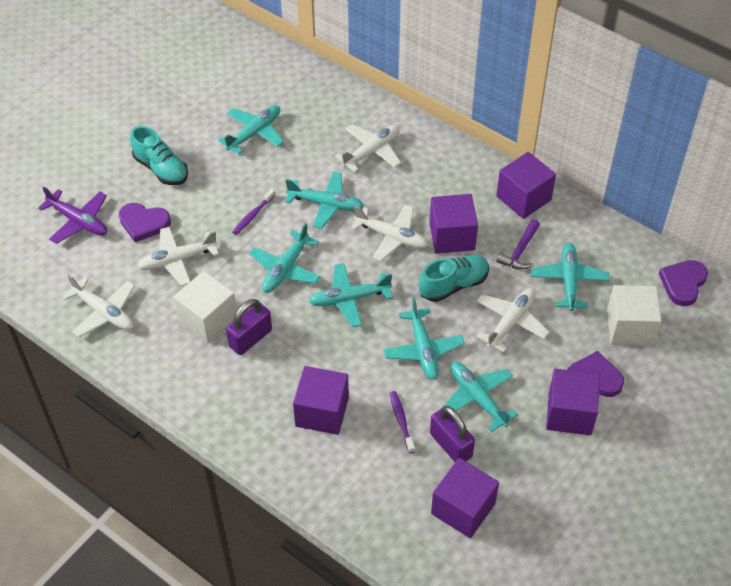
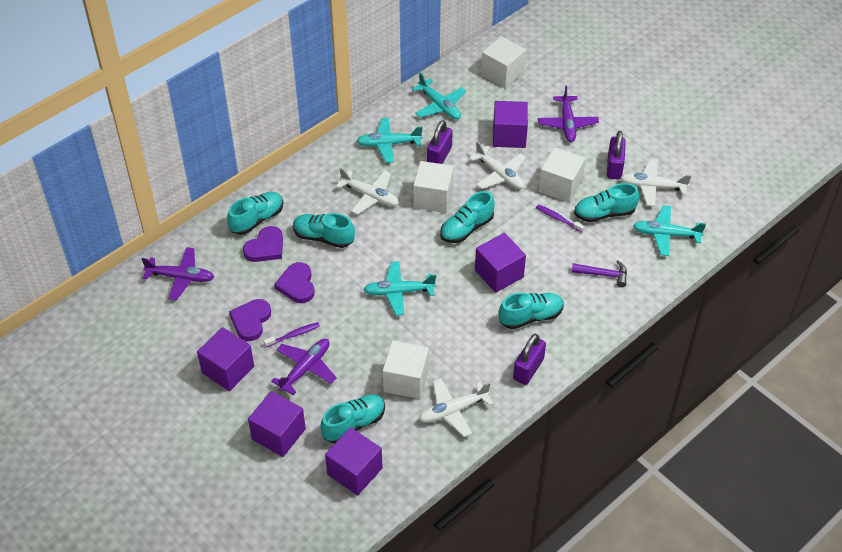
purple padlock: 2 -> 3
purple plane: 1 -> 3
turquoise plane: 7 -> 4
turquoise shoe: 2 -> 6
white cube: 2 -> 4
white plane: 5 -> 4

